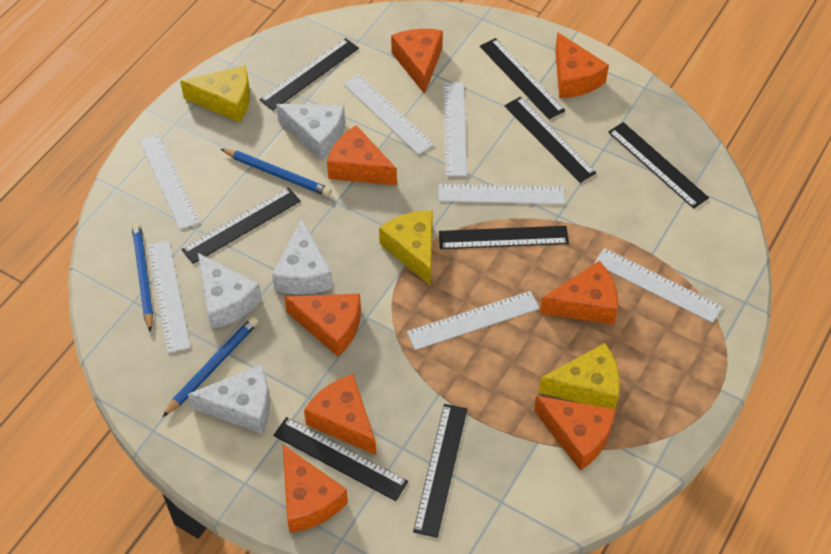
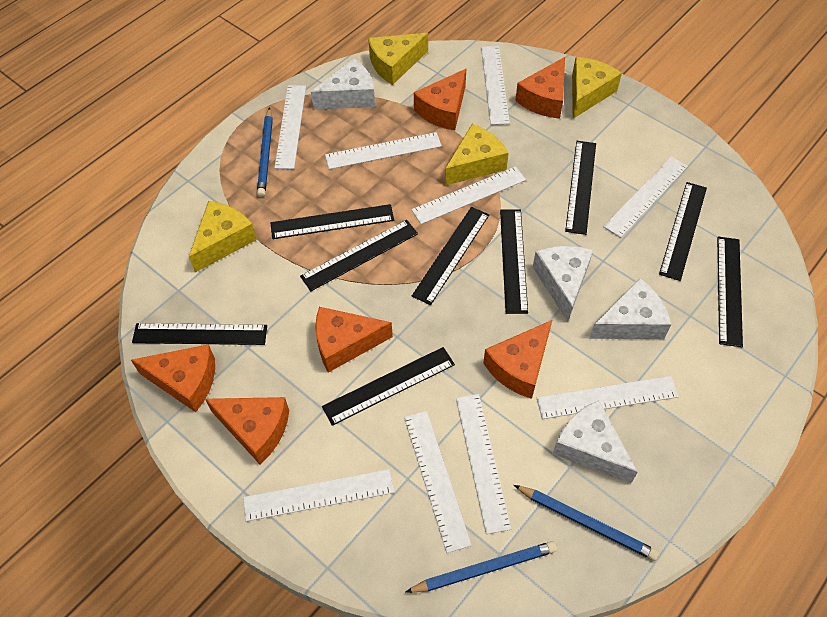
black ruler: 8 -> 9
orange cheese: 8 -> 6
white ruler: 7 -> 9
yellow cheese: 3 -> 4

